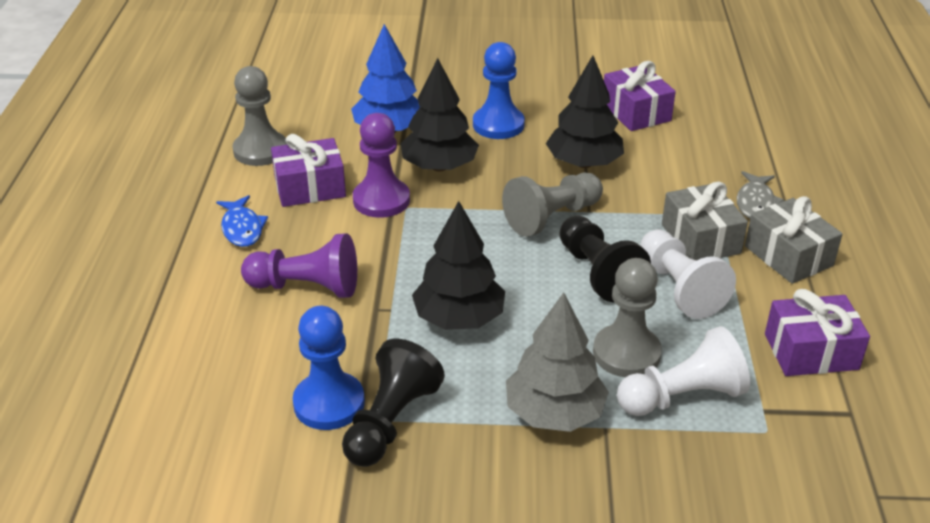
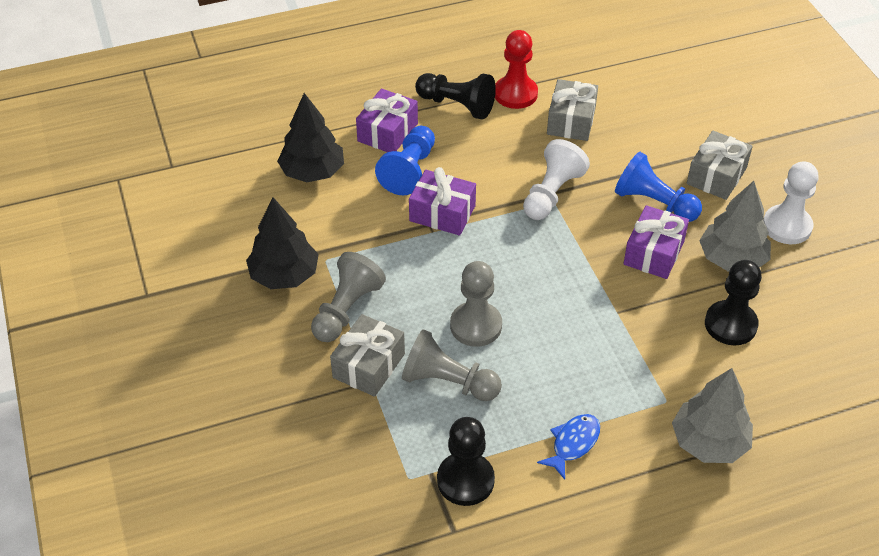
black pawn: 2 -> 3
black tree: 3 -> 2
blue tree: 1 -> 0
grey fish: 1 -> 0
grey gift: 2 -> 3
grey tree: 1 -> 2
purple pawn: 2 -> 0
red pawn: 0 -> 1

